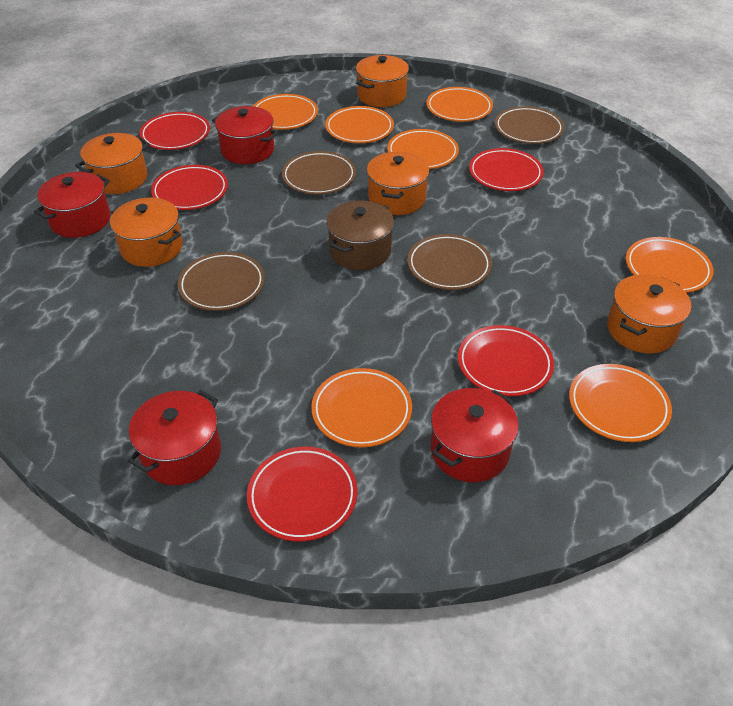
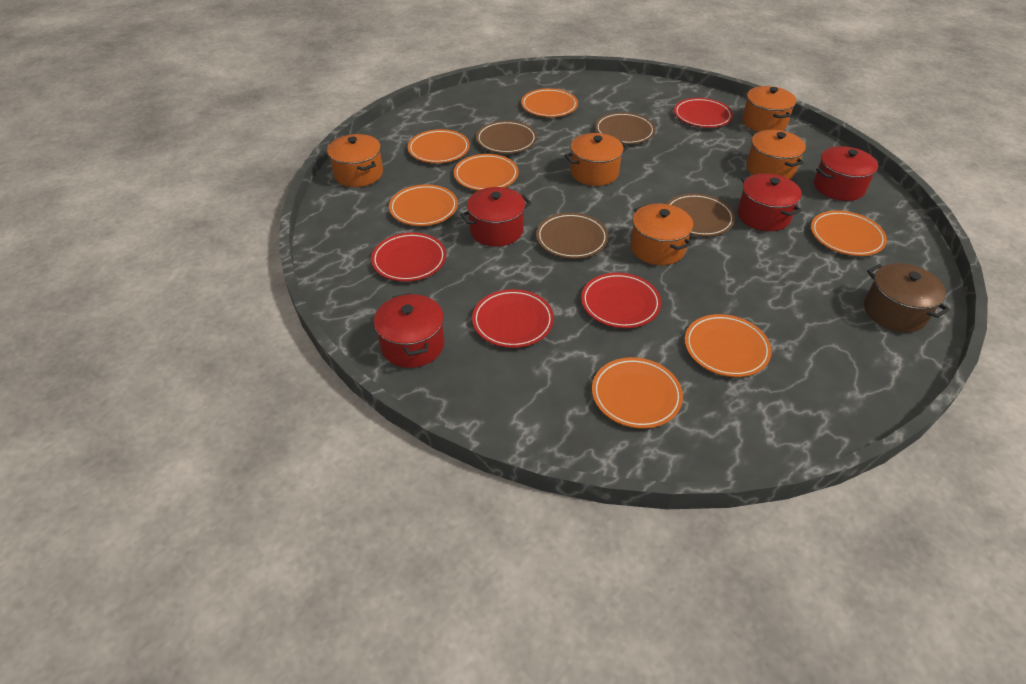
red plate: 5 -> 4

